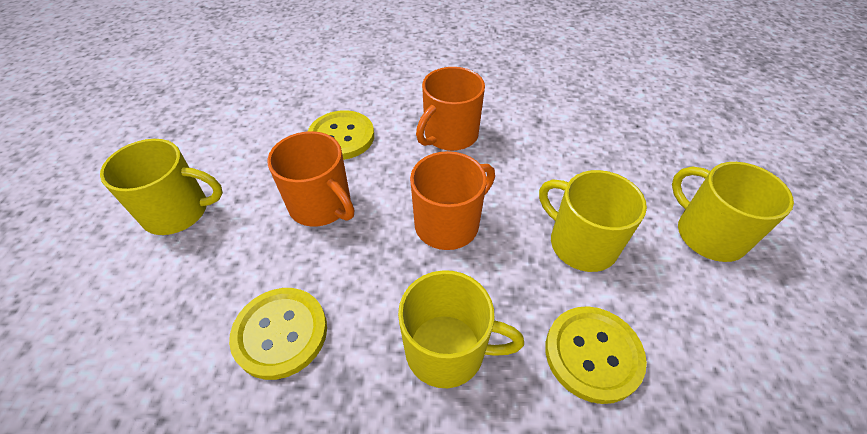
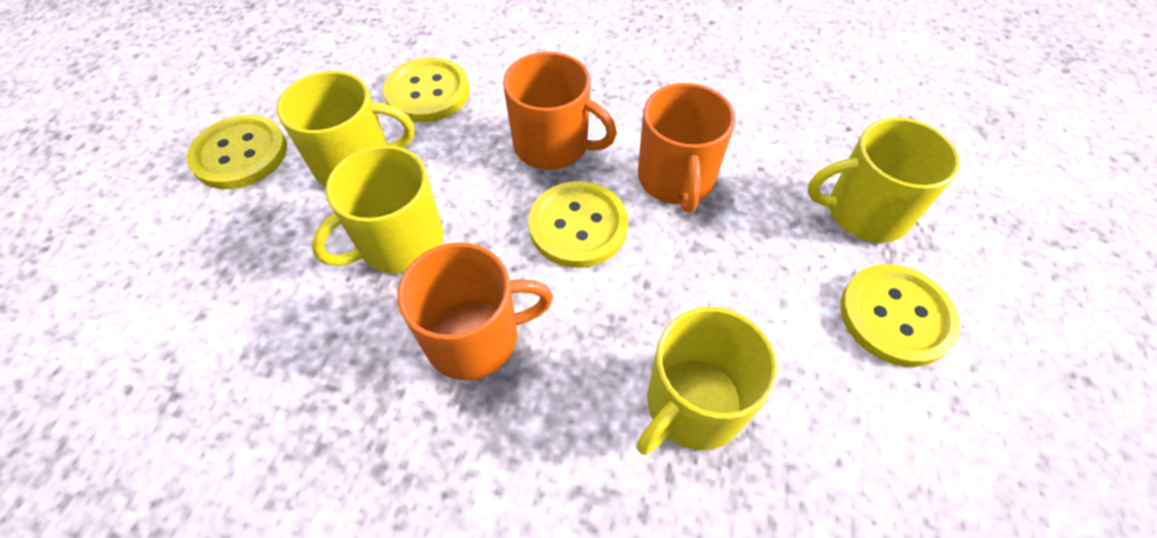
yellow button: 3 -> 4

